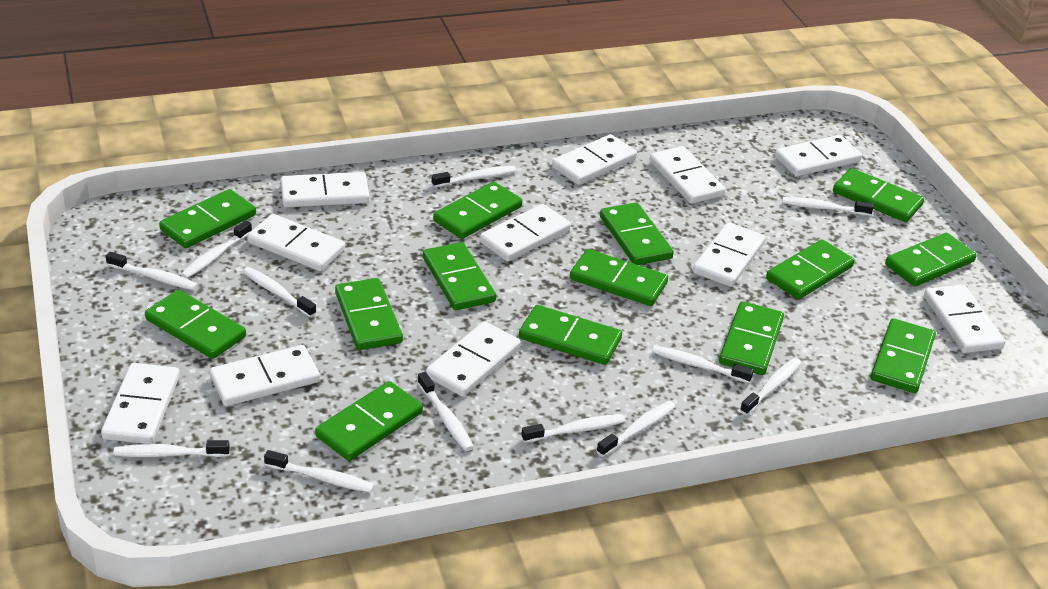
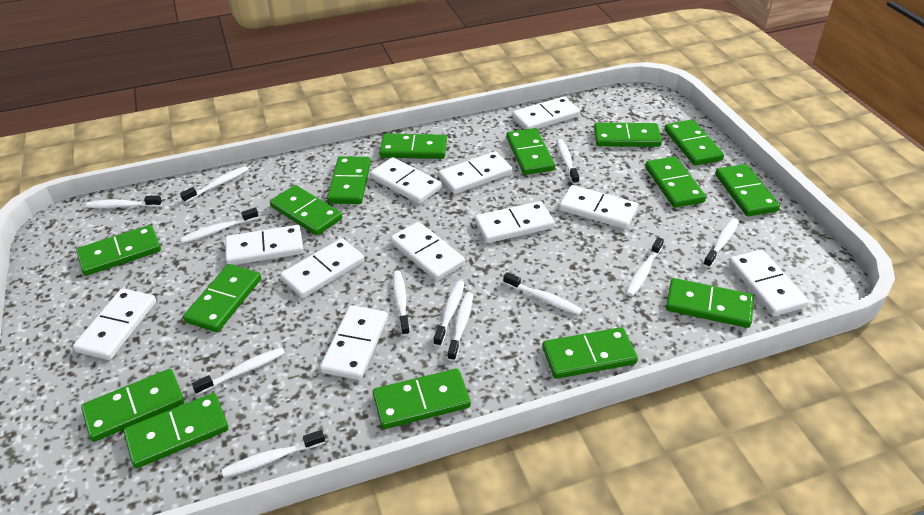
green domino: 14 -> 15

